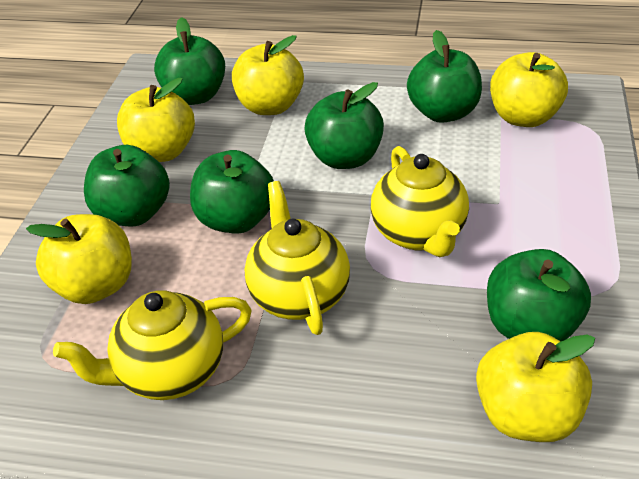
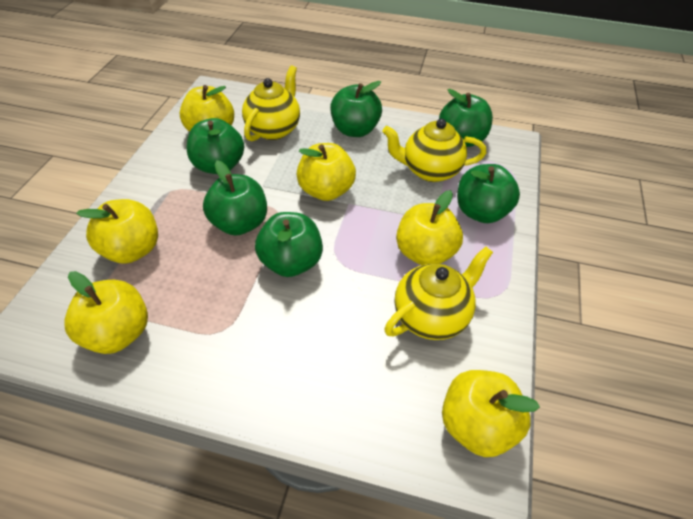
yellow apple: 5 -> 6

